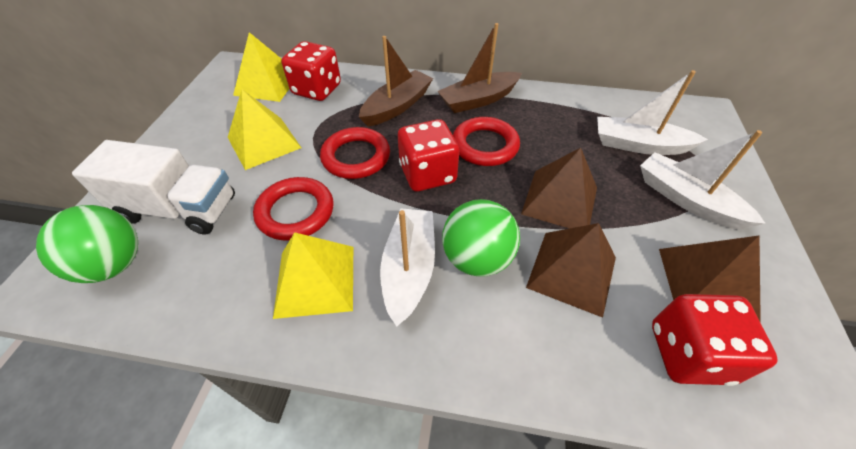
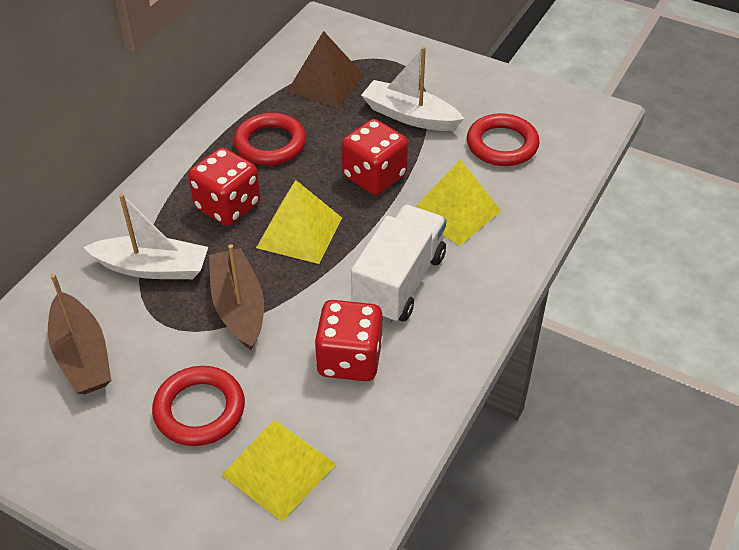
brown pyramid: 3 -> 1
green ball: 2 -> 0
white boat: 3 -> 2

